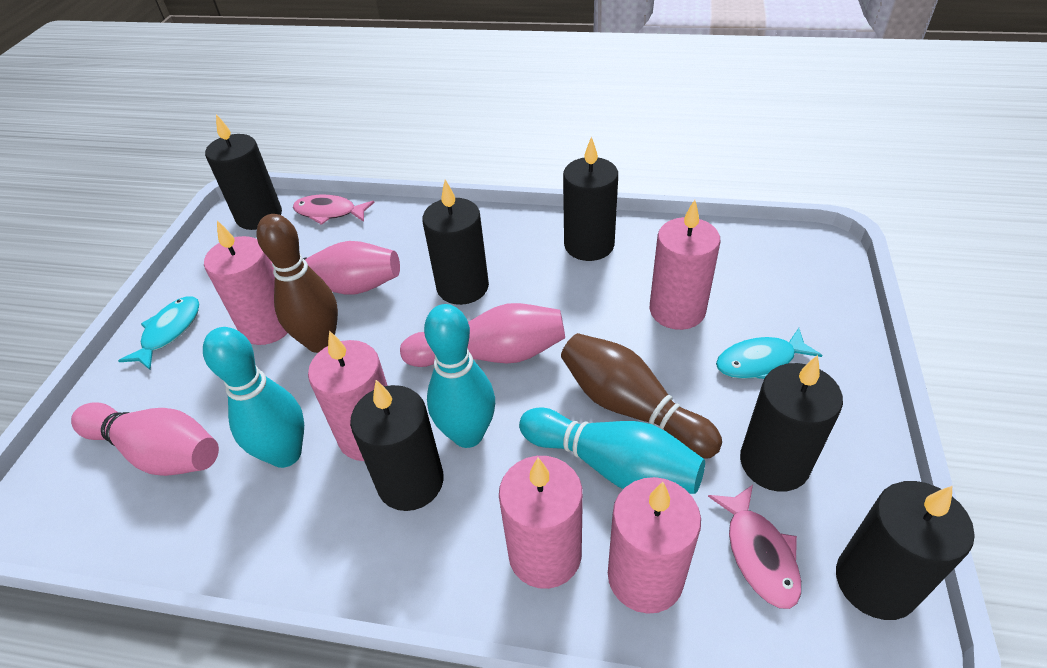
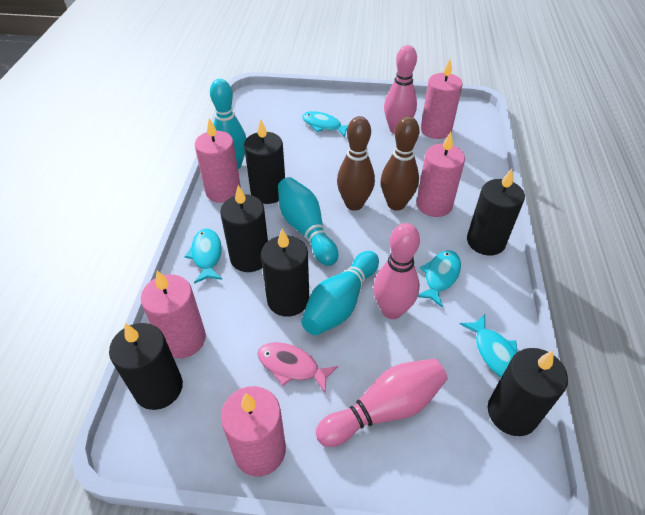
pink fish: 2 -> 1
turquoise fish: 2 -> 4

